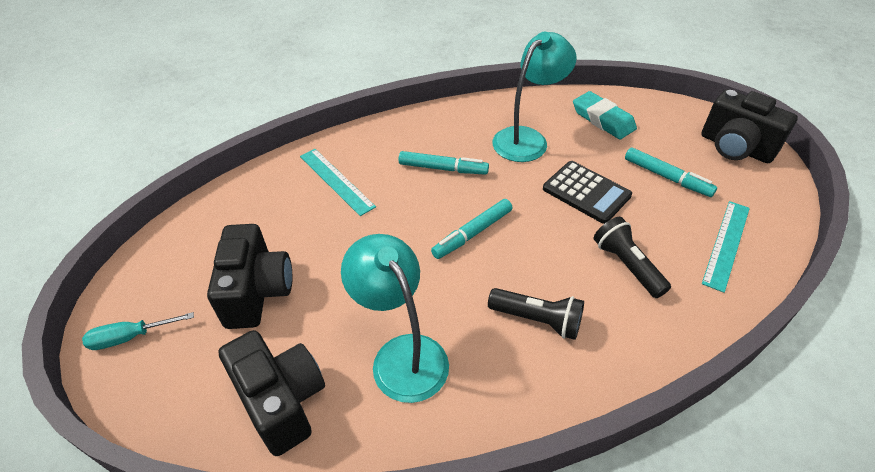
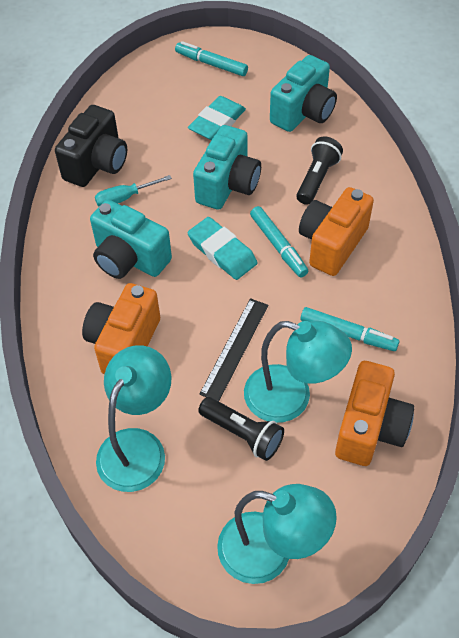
black calculator: 1 -> 0
black camera: 3 -> 1
black ruler: 0 -> 1
orange camera: 0 -> 3
turquoise camera: 0 -> 3
turquoise eraser: 1 -> 2
turquoise lamp: 2 -> 3
turquoise ruler: 2 -> 0

